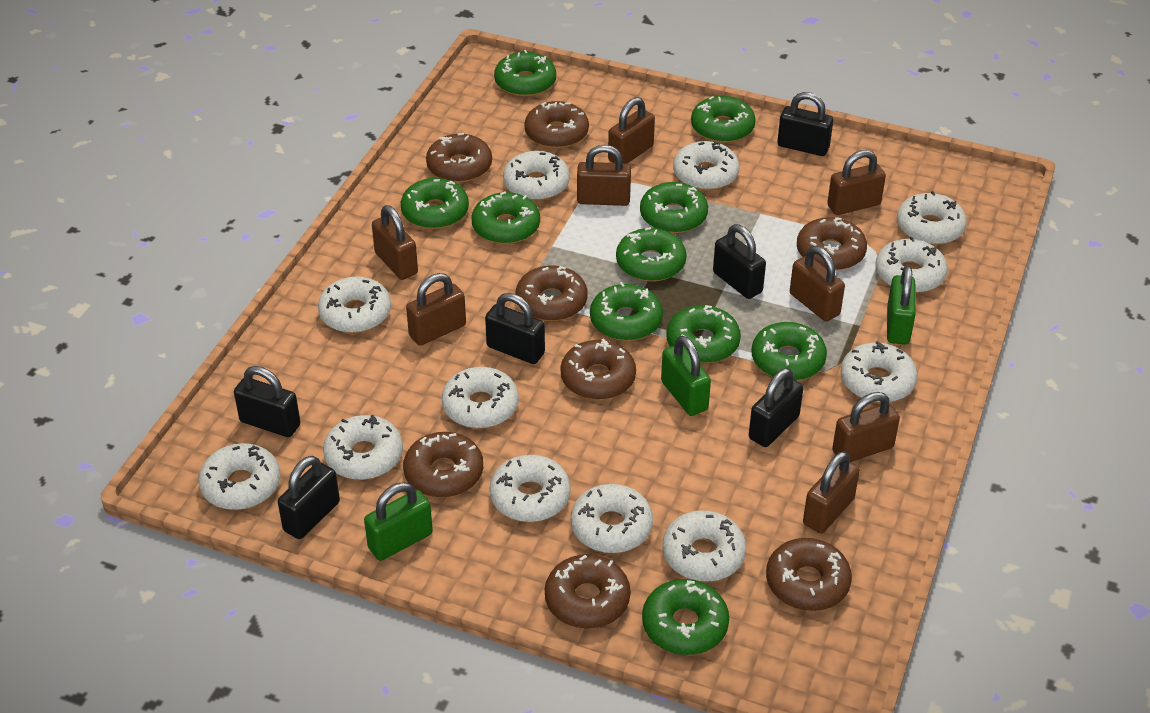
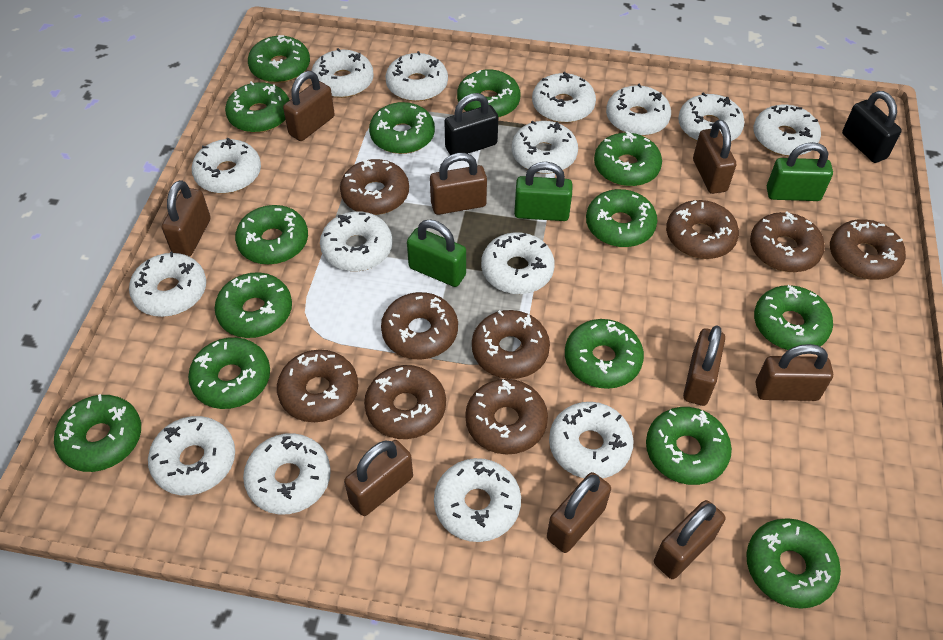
black padlock: 6 -> 2
brown donut: 8 -> 9
brown padlock: 8 -> 9
green donut: 10 -> 14
white donut: 12 -> 15

